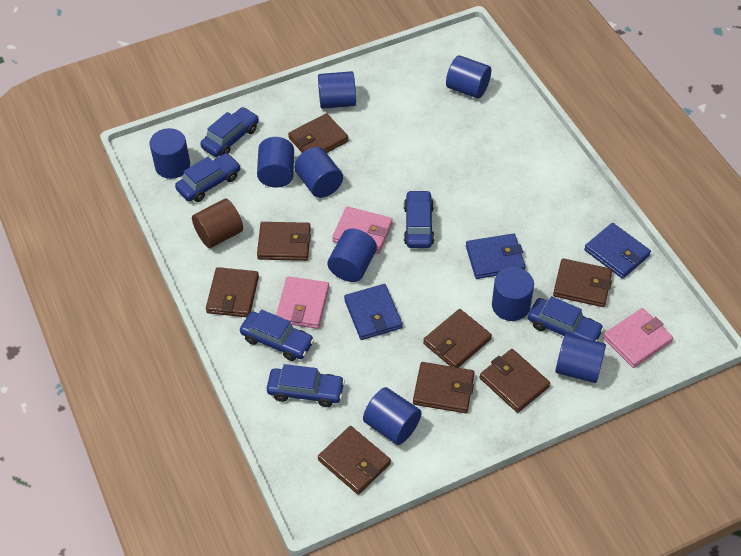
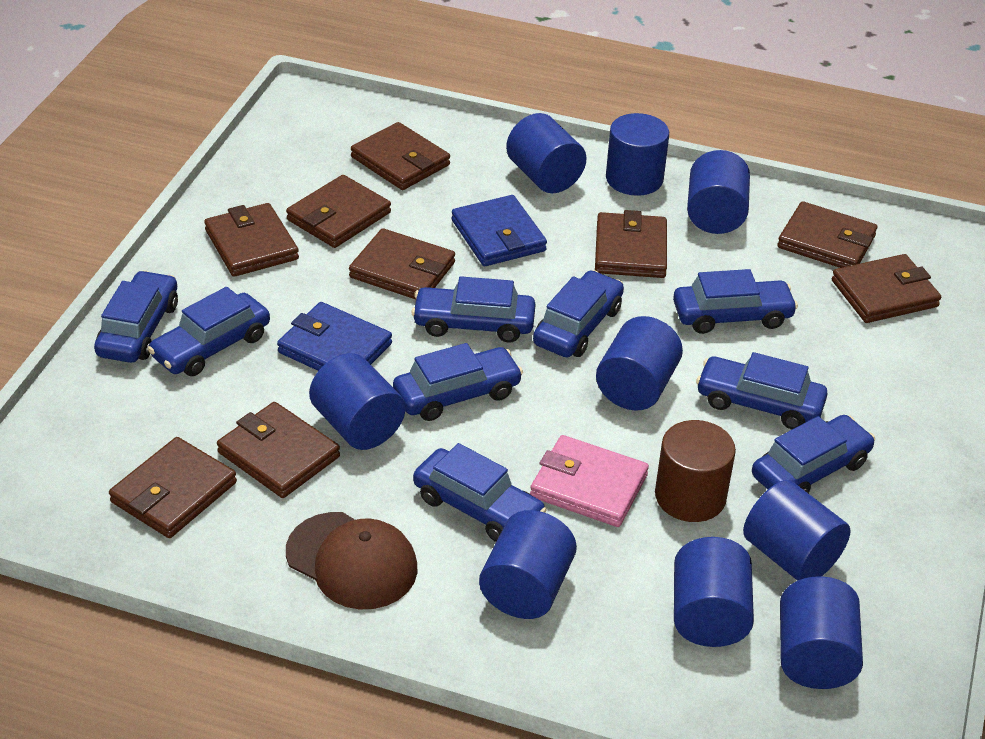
blue car: 6 -> 9
blue wallet: 3 -> 2
brown cap: 0 -> 1
brown wallet: 8 -> 9
pink wallet: 3 -> 1

